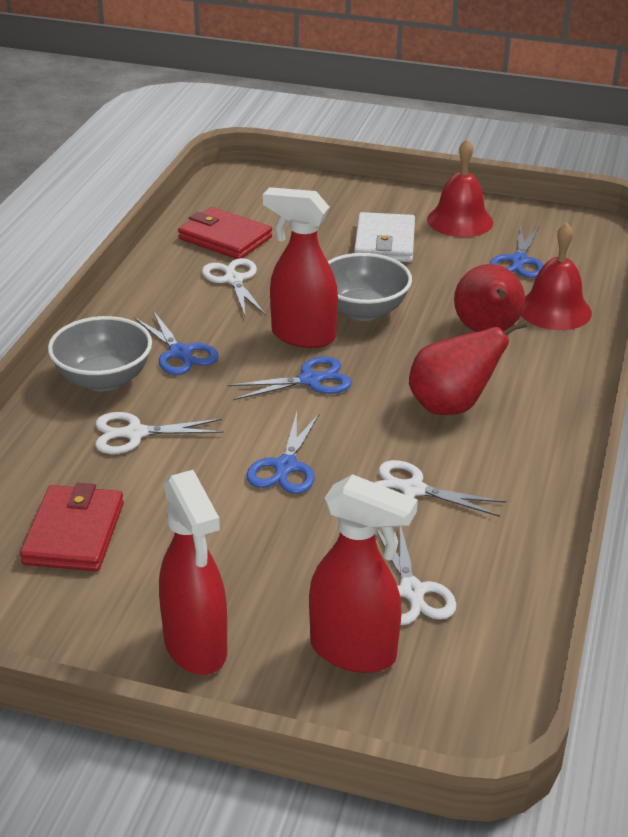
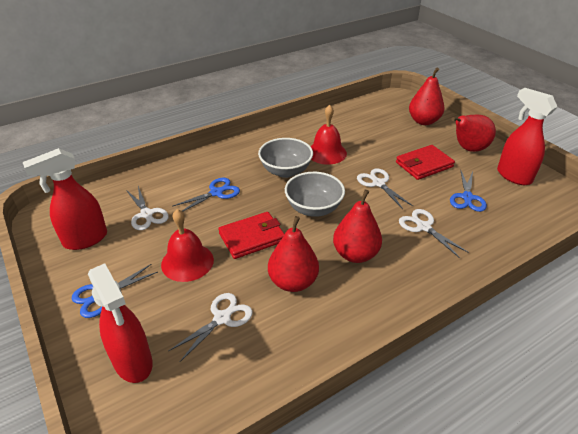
blue scissors: 4 -> 3
red pear: 2 -> 4
white wallet: 1 -> 0

